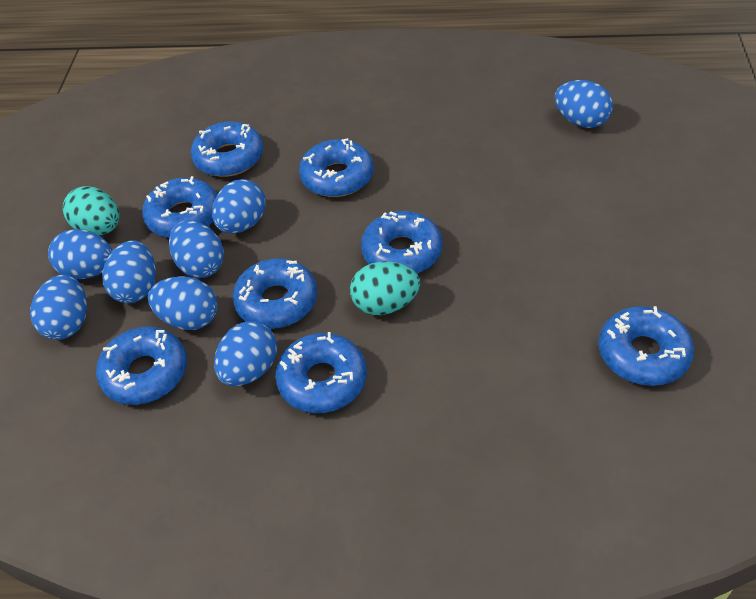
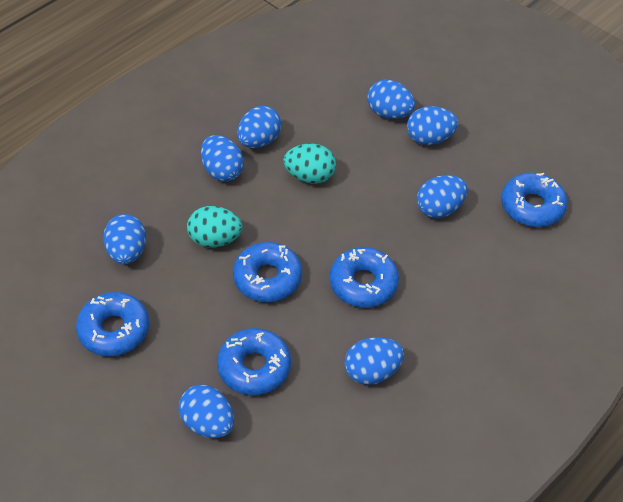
blue donut: 8 -> 5

